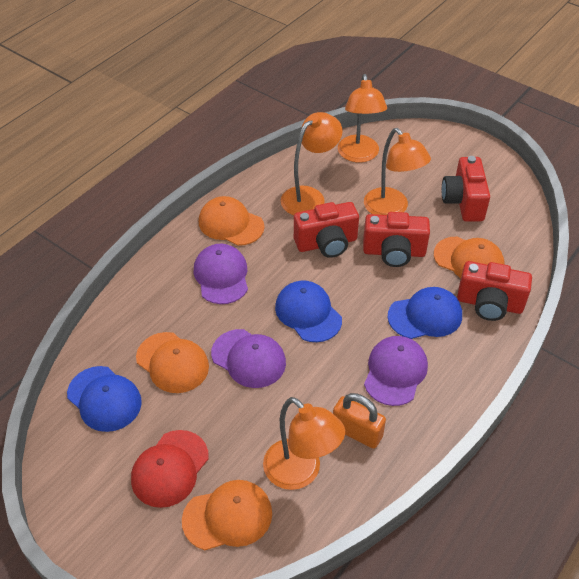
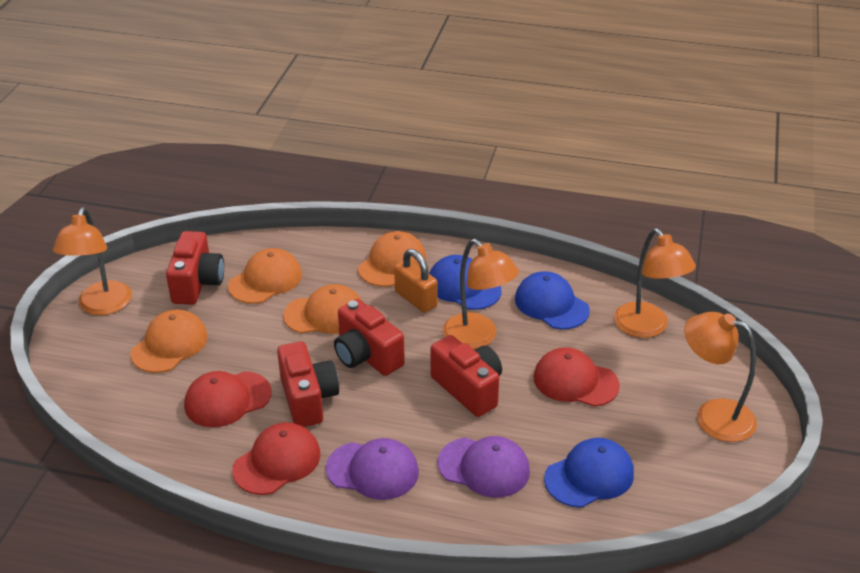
purple cap: 3 -> 2
red cap: 1 -> 3

